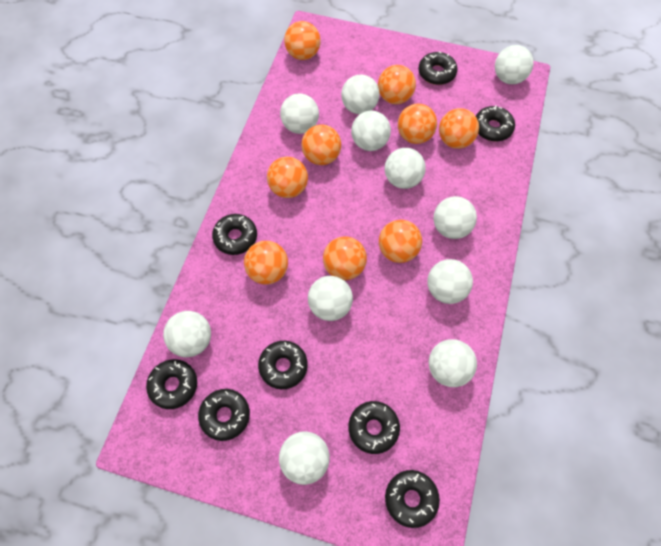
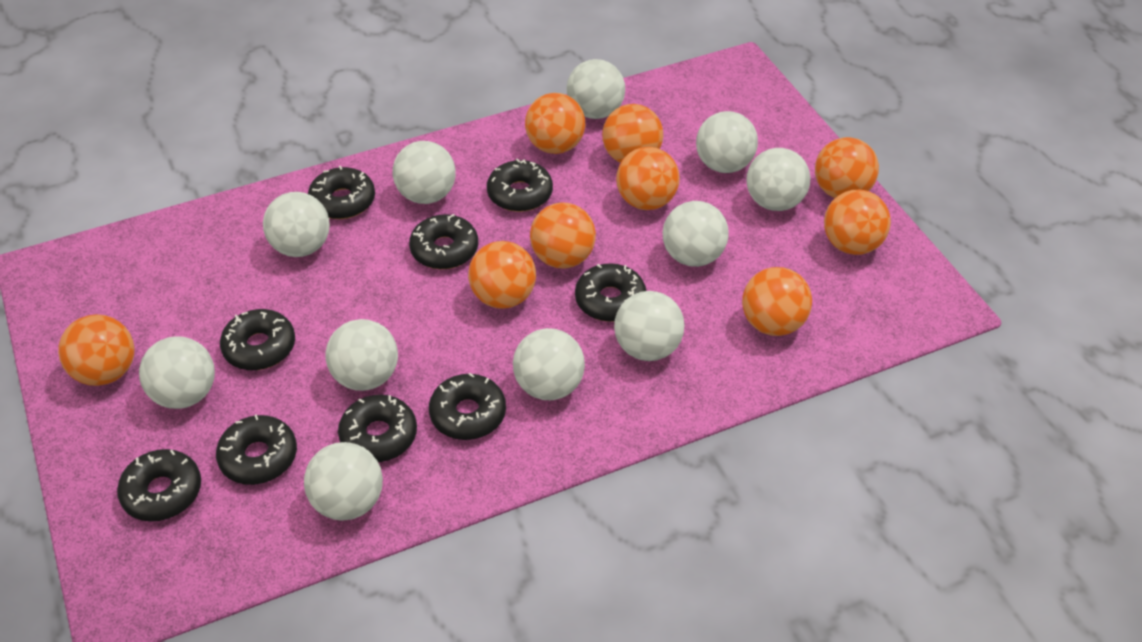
black donut: 8 -> 9

